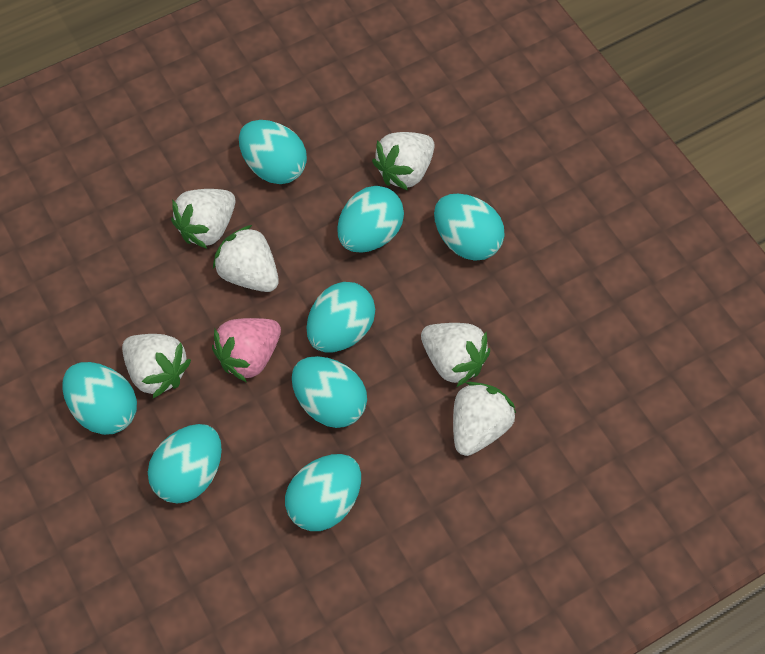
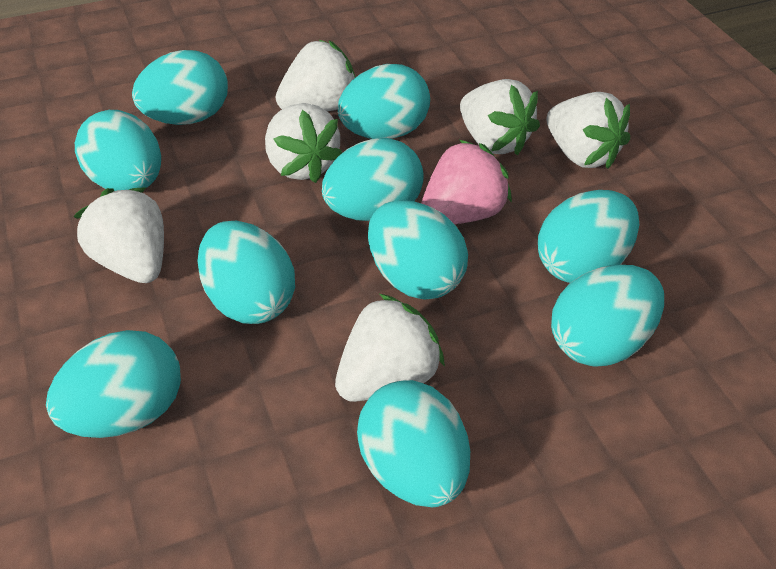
turquoise egg: 8 -> 10

